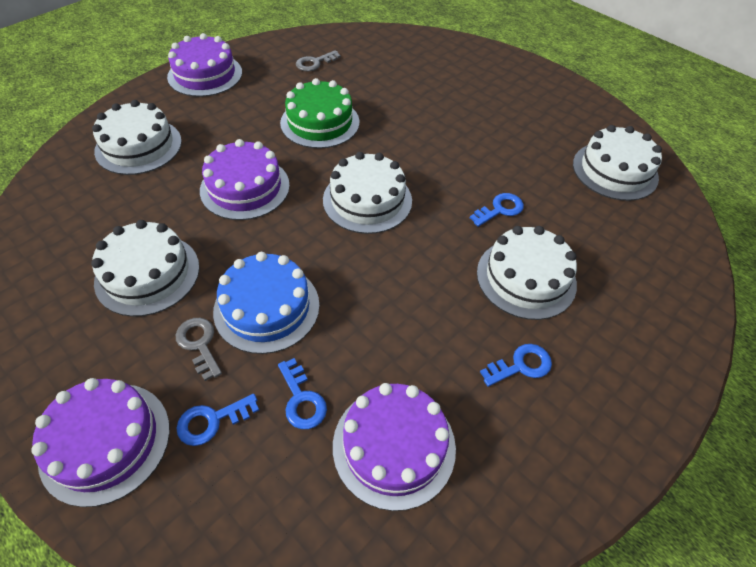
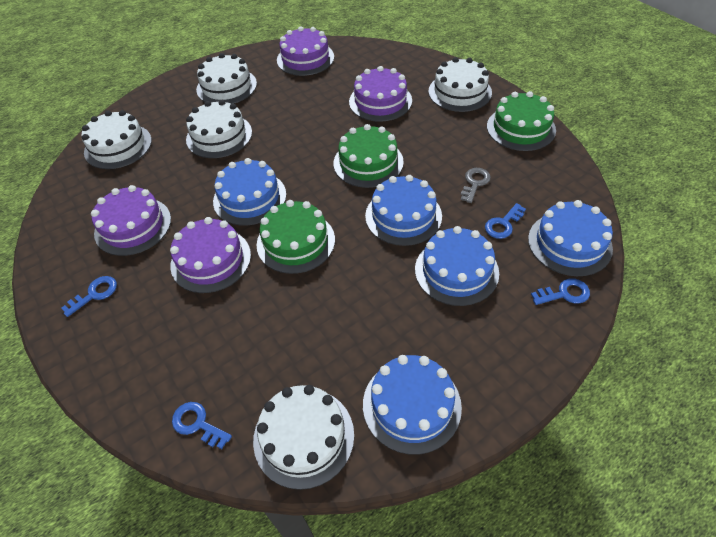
blue cake: 1 -> 5
green cake: 1 -> 3
grey key: 2 -> 1

